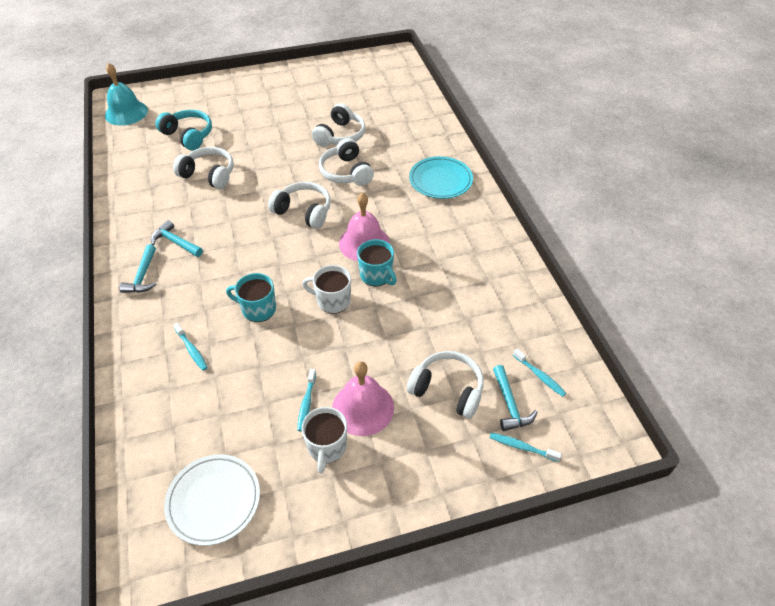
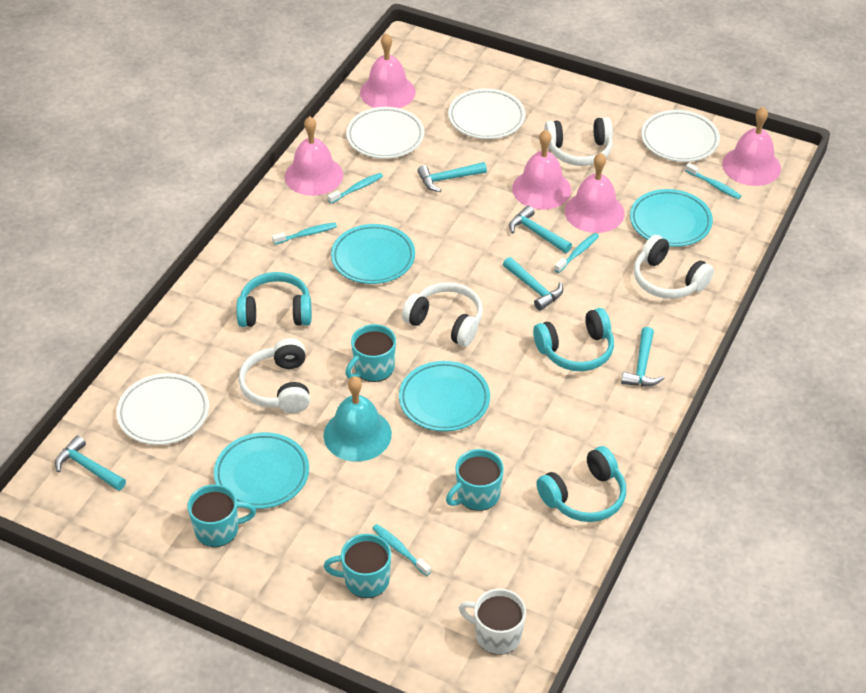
pink bell: 2 -> 5
turquoise hammer: 3 -> 5
turquoise headphones: 1 -> 3
turquoise mug: 2 -> 4
turquoise plate: 1 -> 4
turquoise toothbrush: 4 -> 5
white headphones: 5 -> 4
white mug: 2 -> 1
white plate: 1 -> 4

